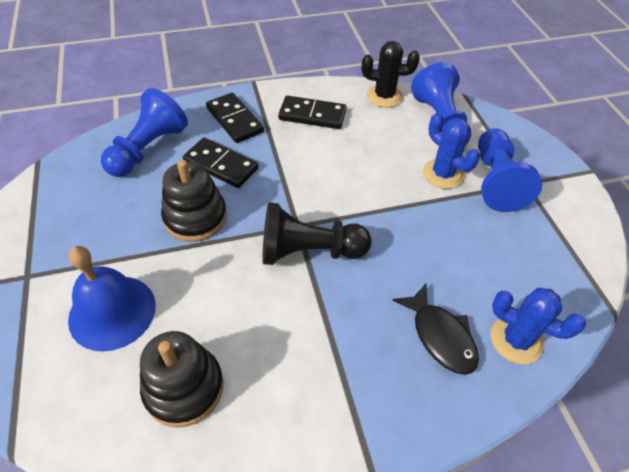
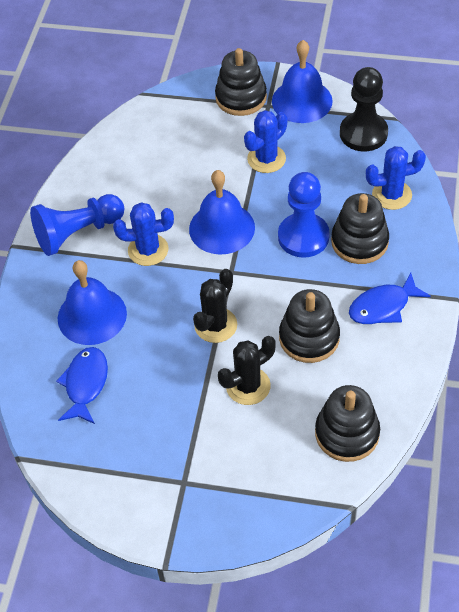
black cactus: 1 -> 2
black domino: 3 -> 0
black fish: 1 -> 0
black stacking toy: 2 -> 4
blue bell: 1 -> 3
blue cactus: 2 -> 3
blue fish: 0 -> 2
blue pawn: 3 -> 2

